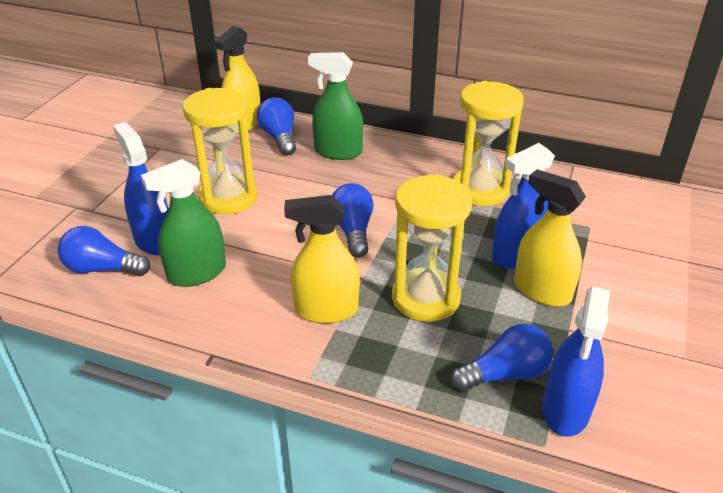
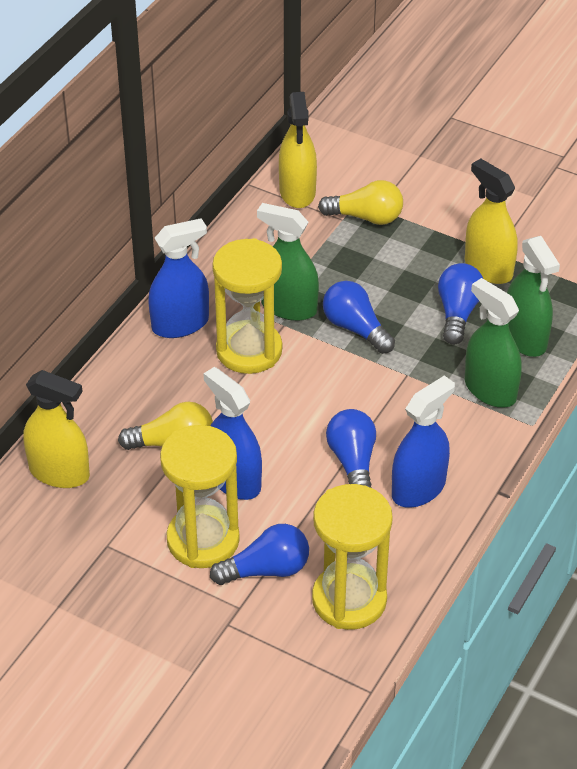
green spray bottle: 2 -> 3
yellow light bulb: 0 -> 2

